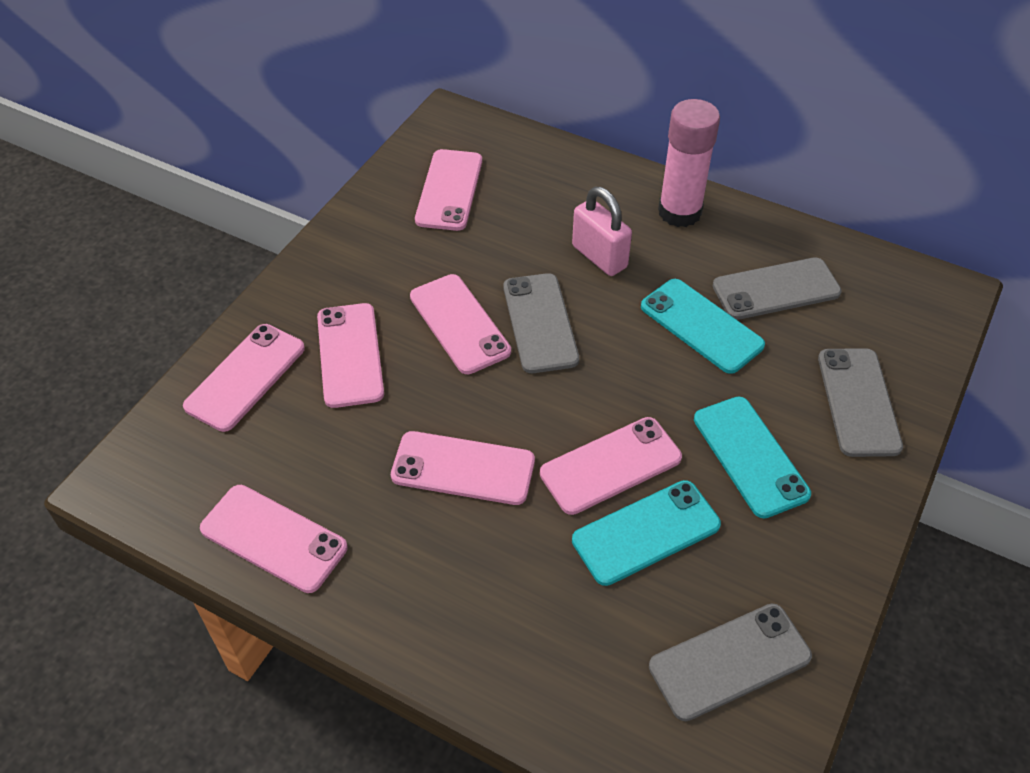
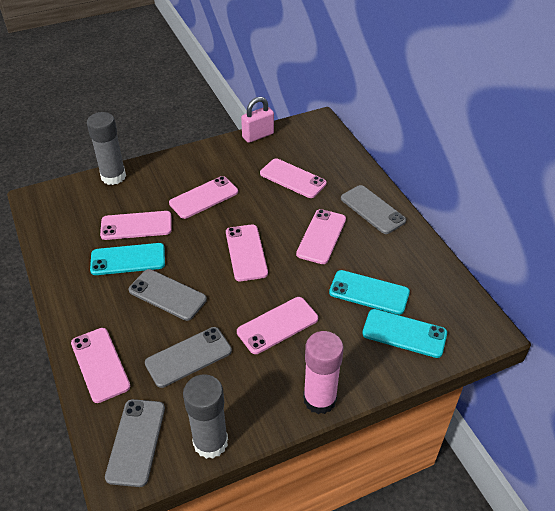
grey glue stick: 0 -> 2

